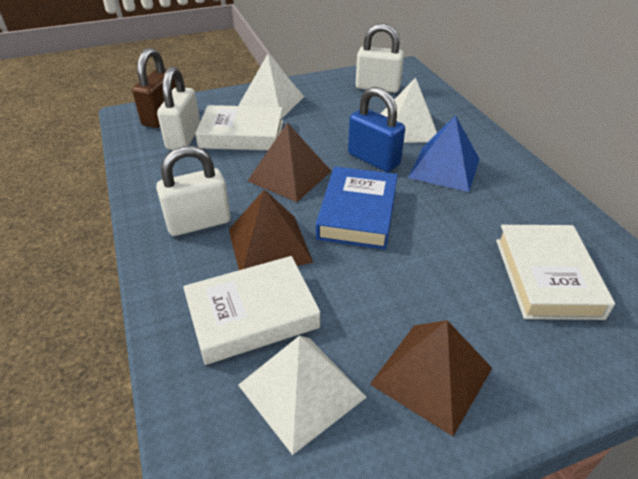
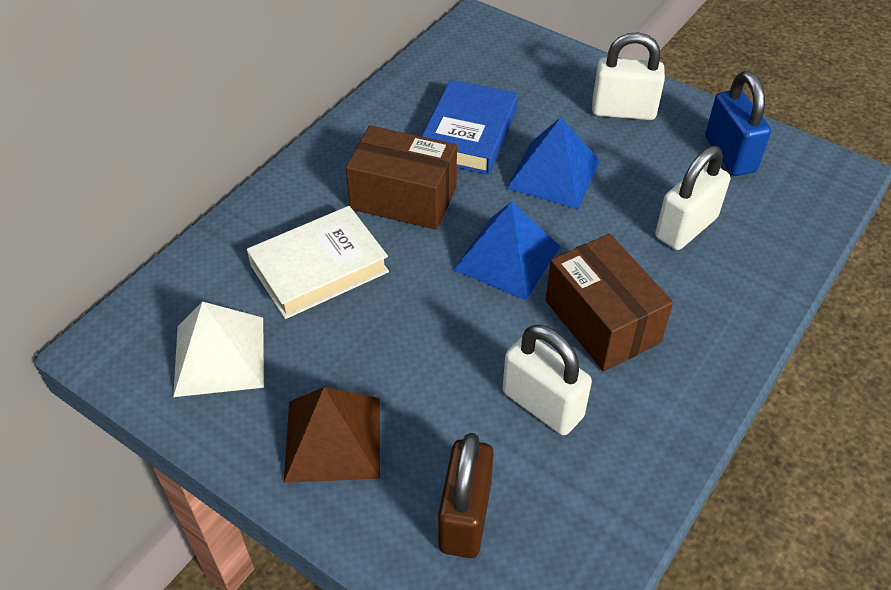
blue pyramid: 1 -> 2
brown box: 0 -> 2
brown pyramid: 3 -> 1
white book: 3 -> 1
white pyramid: 3 -> 1

